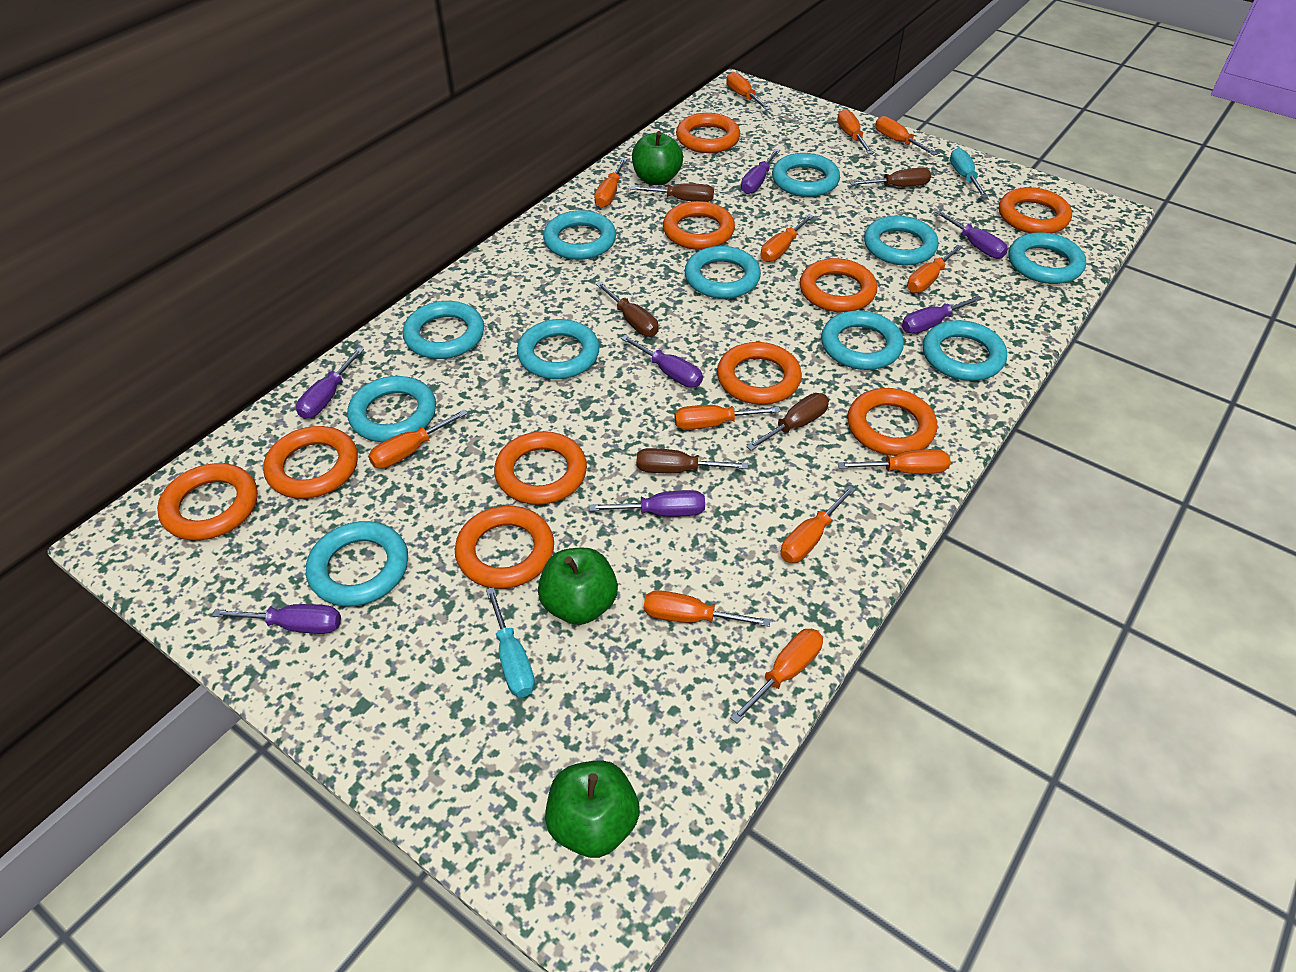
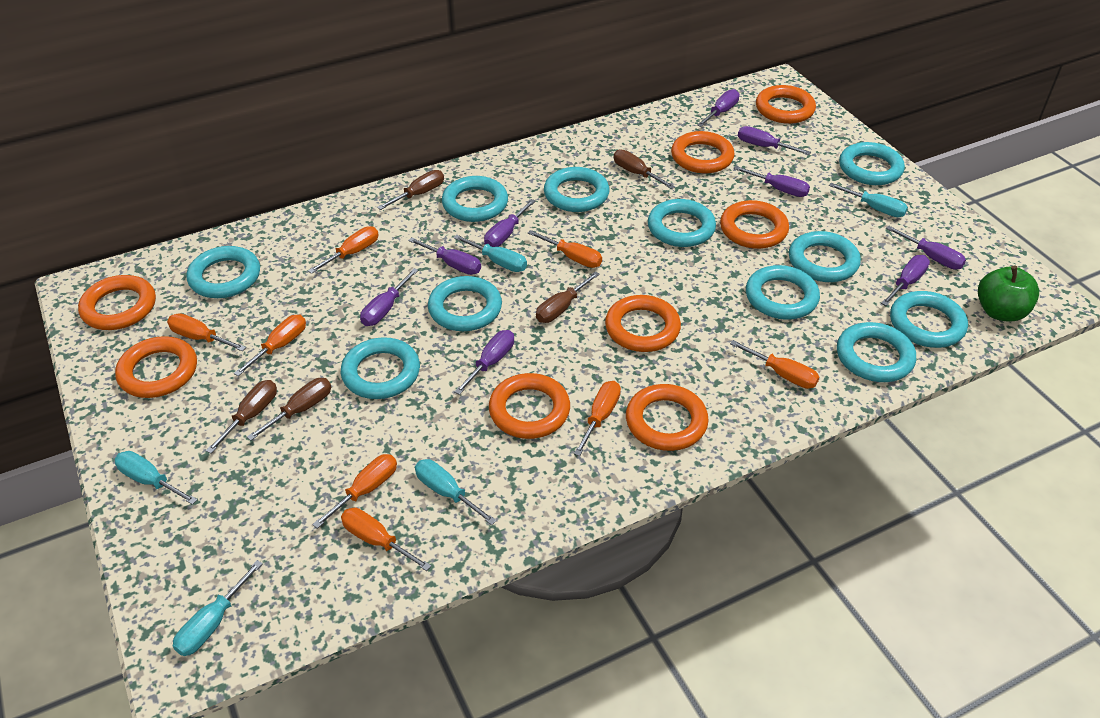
green apple: 3 -> 1
orange ring: 10 -> 8
orange screwdriver: 12 -> 8
purple screwdriver: 7 -> 9
turquoise screwdriver: 2 -> 5

